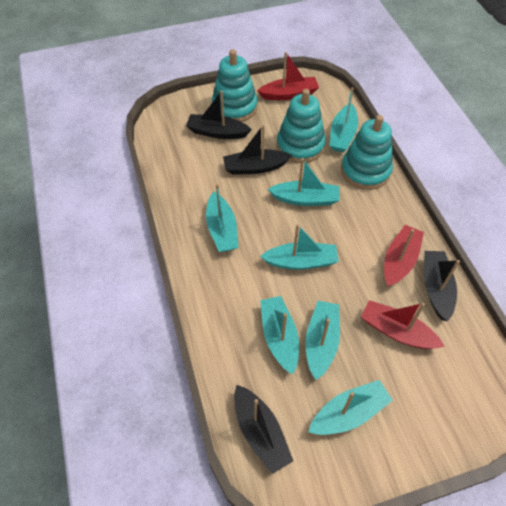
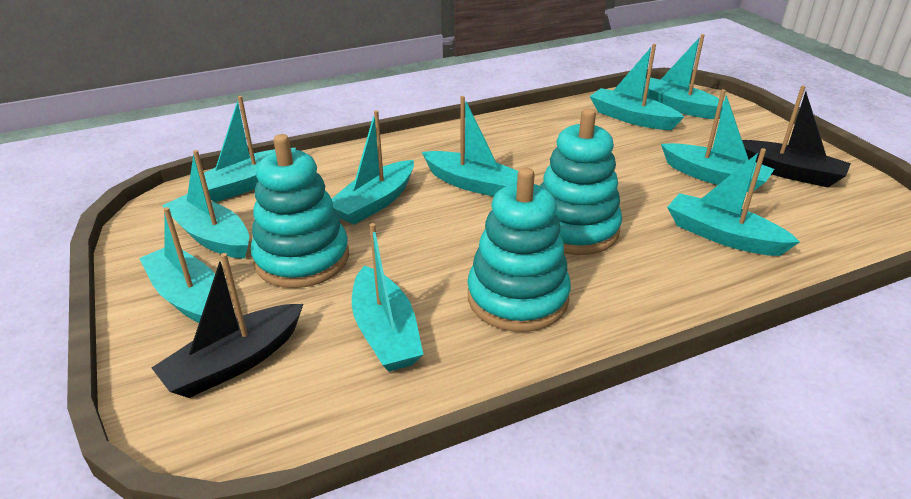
black boat: 4 -> 2
red boat: 3 -> 0
turquoise boat: 7 -> 10

